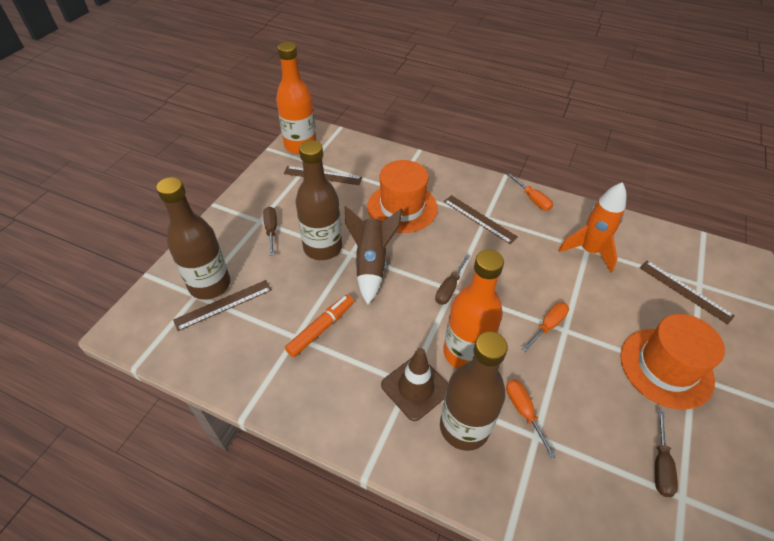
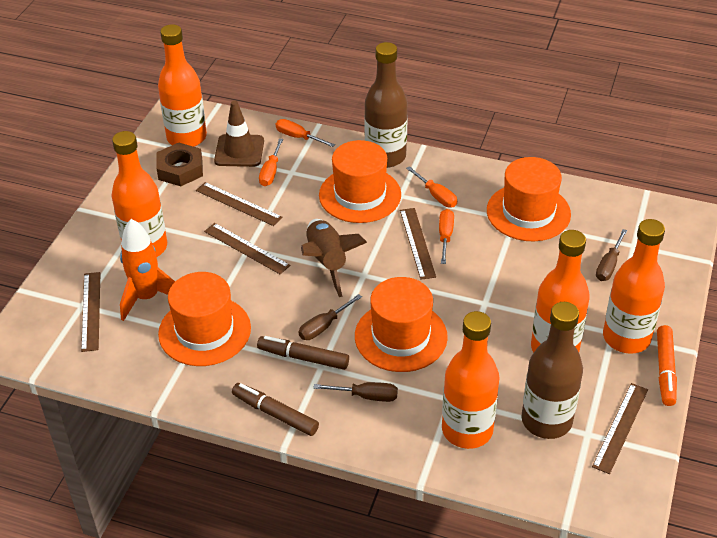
brown bottle: 3 -> 2
brown marker: 0 -> 2
brown nut: 0 -> 1
brown ruler: 4 -> 5
orange bottle: 2 -> 5
orange hat: 2 -> 4
orange screwdriver: 3 -> 4

